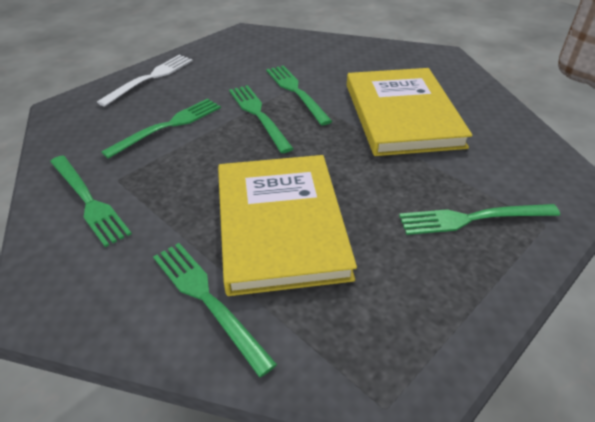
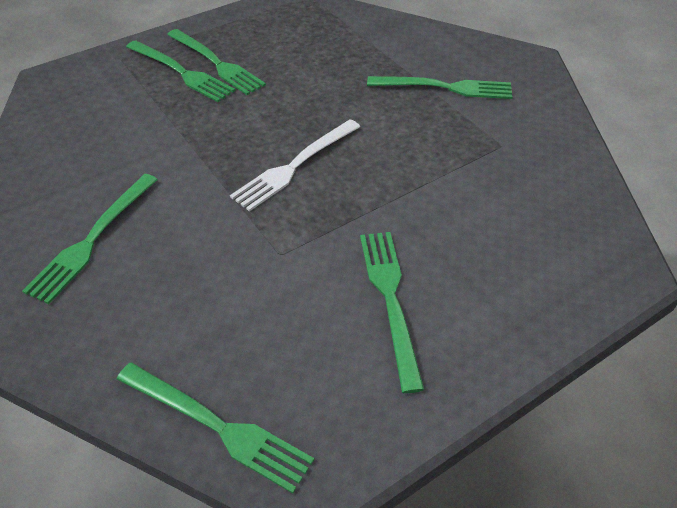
yellow book: 2 -> 0

